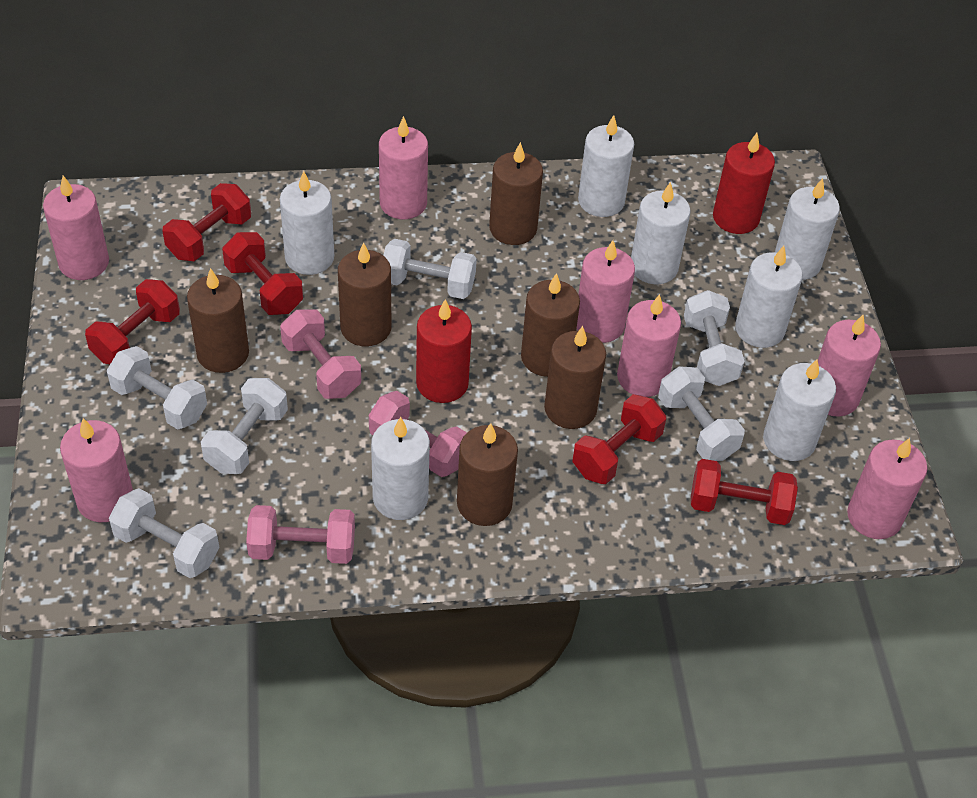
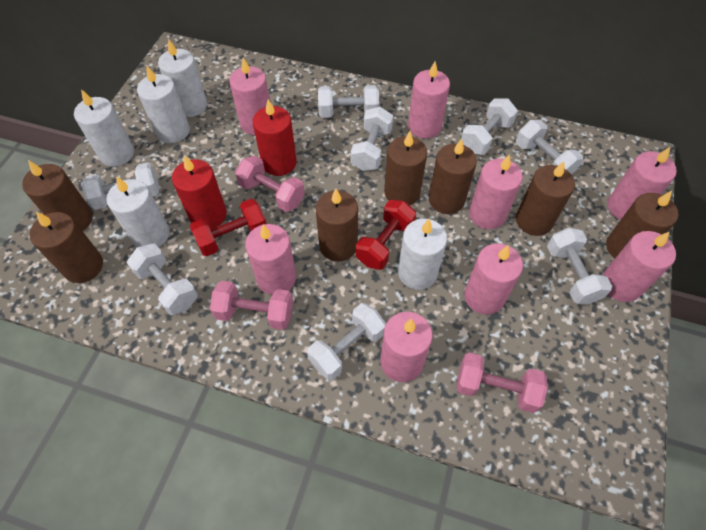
brown candle: 6 -> 7
pink candle: 7 -> 8
red dumbbell: 5 -> 2
white candle: 7 -> 5
white dumbbell: 6 -> 8

